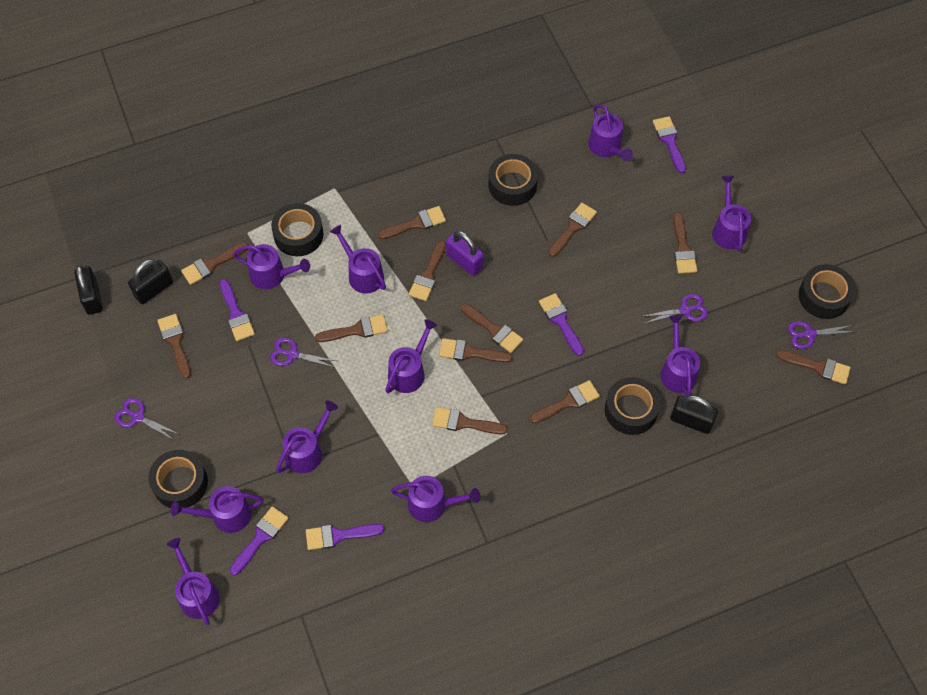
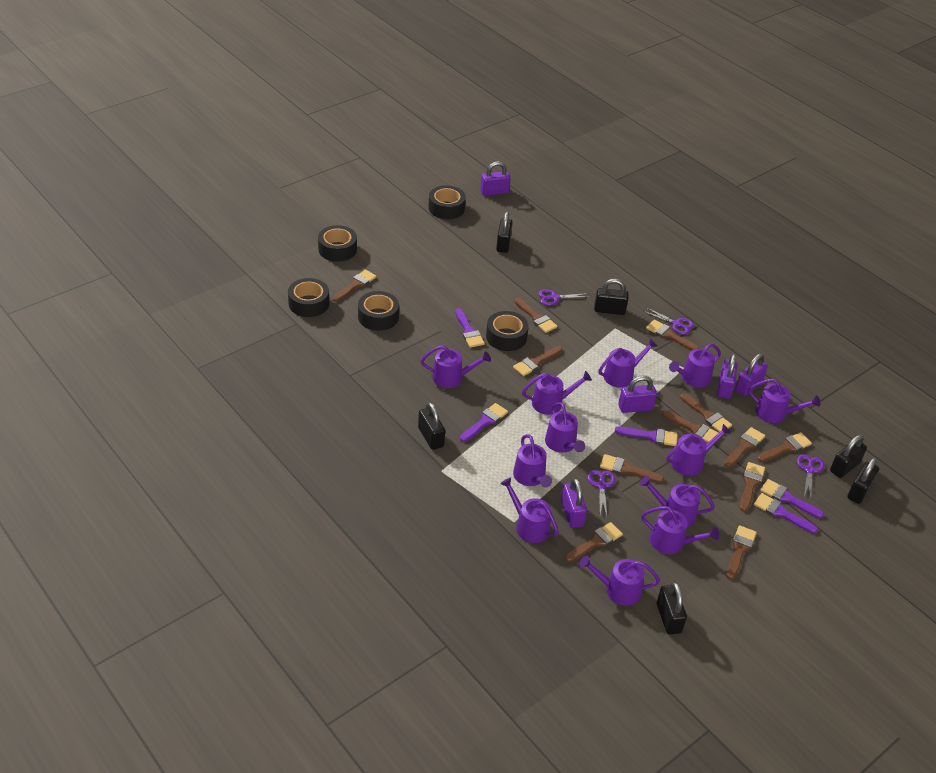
black padlock: 3 -> 6
purple padlock: 1 -> 5
purple watering can: 10 -> 12

